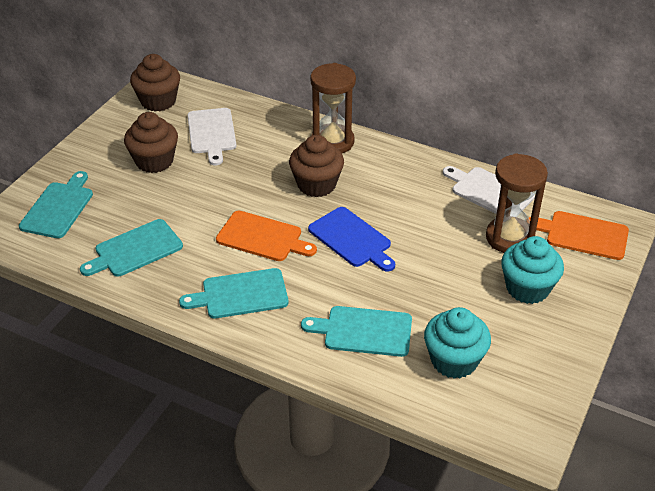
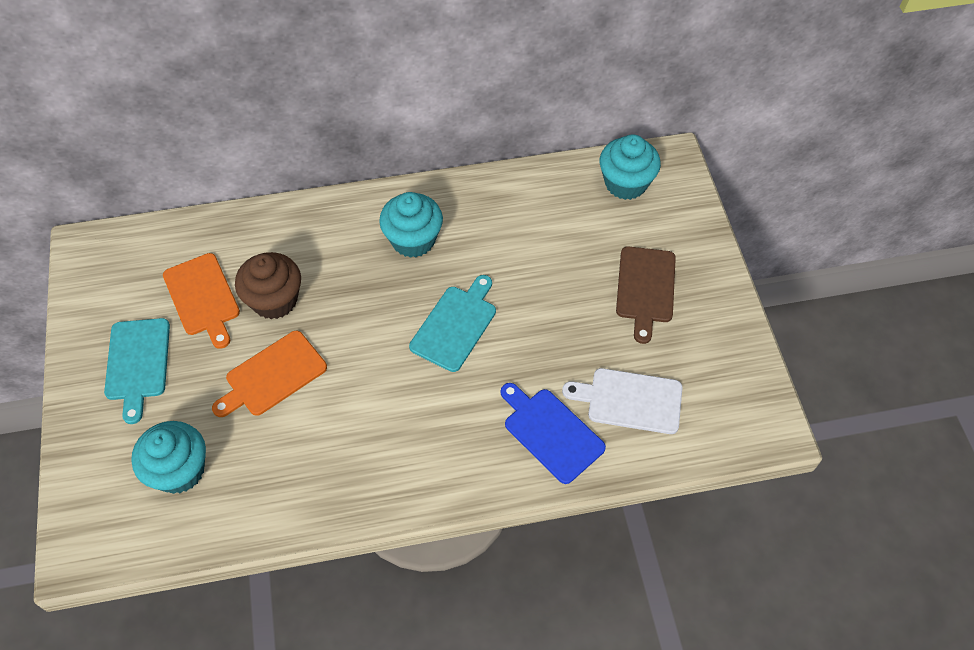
brown cupcake: 3 -> 1
brown cutting board: 0 -> 1
brown hourglass: 2 -> 0
turquoise cupcake: 2 -> 3
turquoise cutting board: 4 -> 2
white cutting board: 2 -> 1

